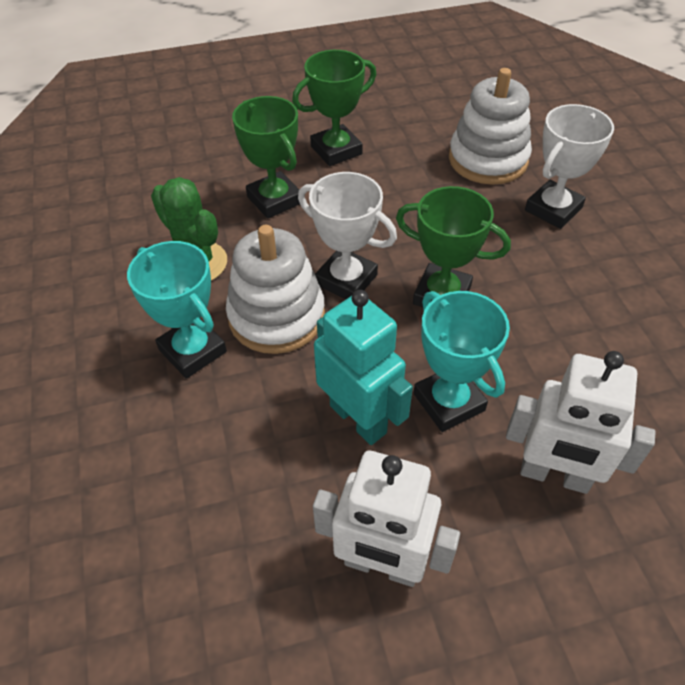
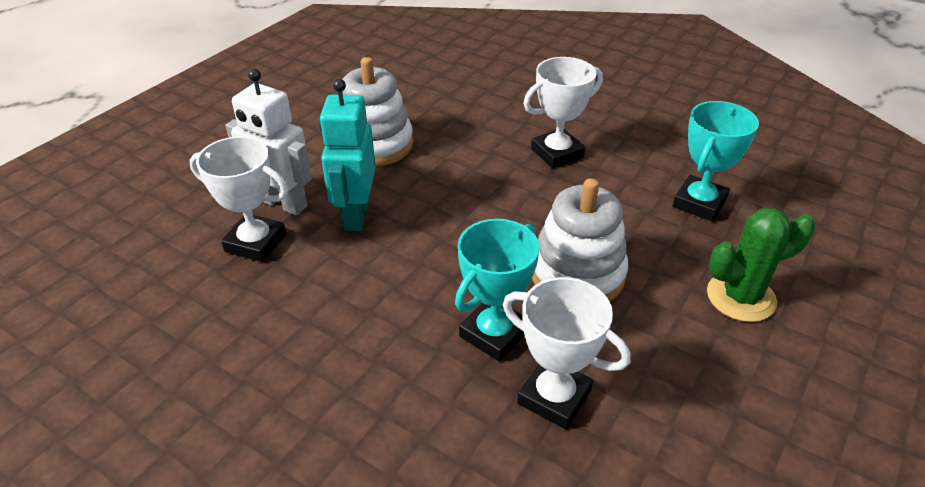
green trophy: 3 -> 0
white robot: 2 -> 1
white trophy: 2 -> 3

